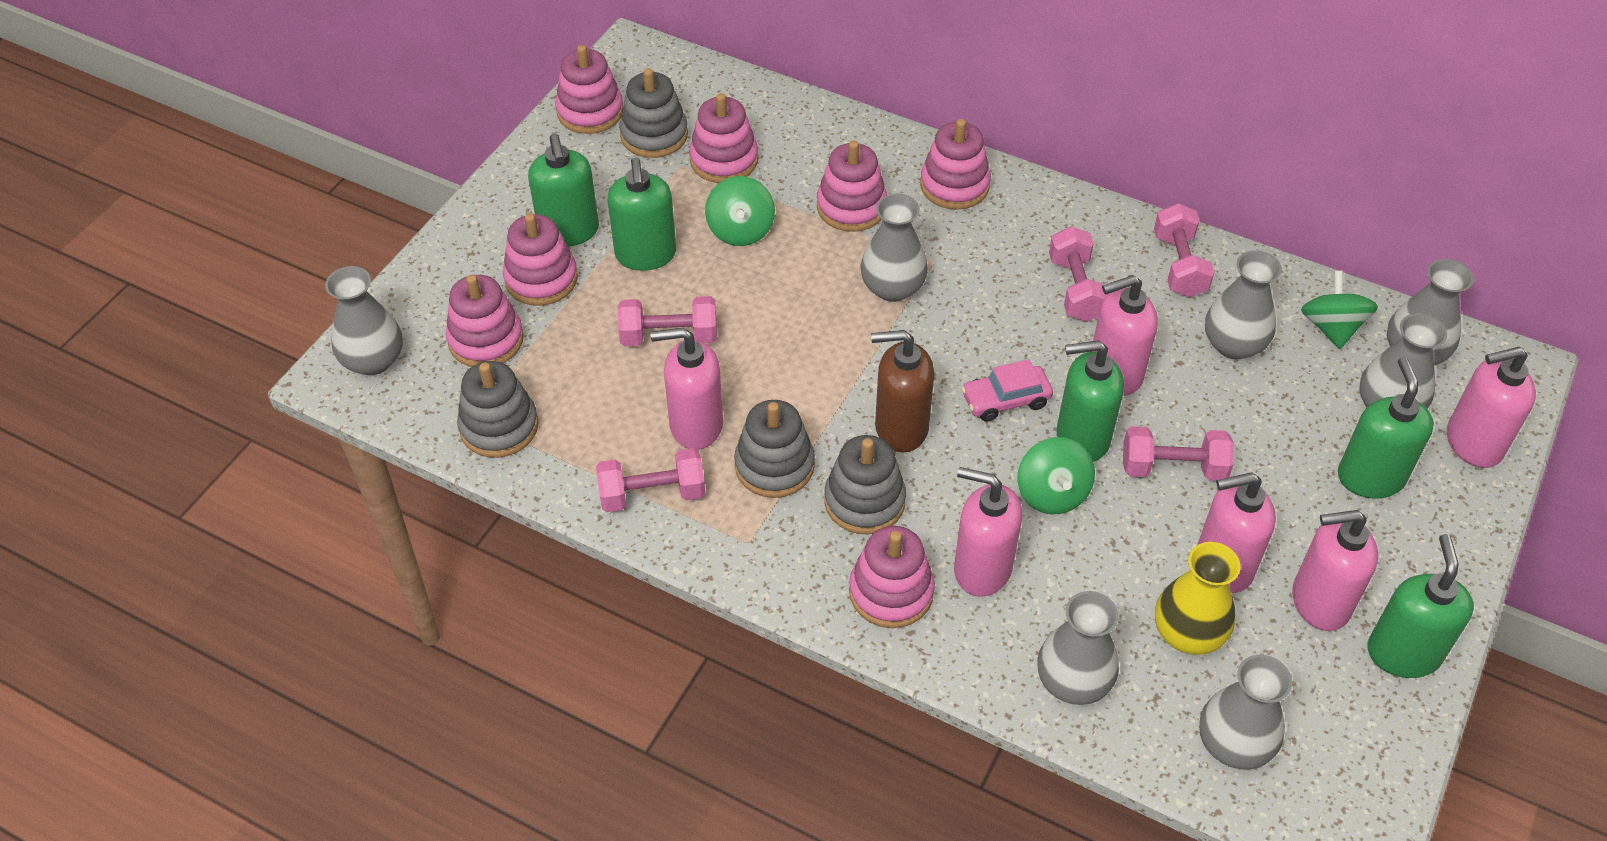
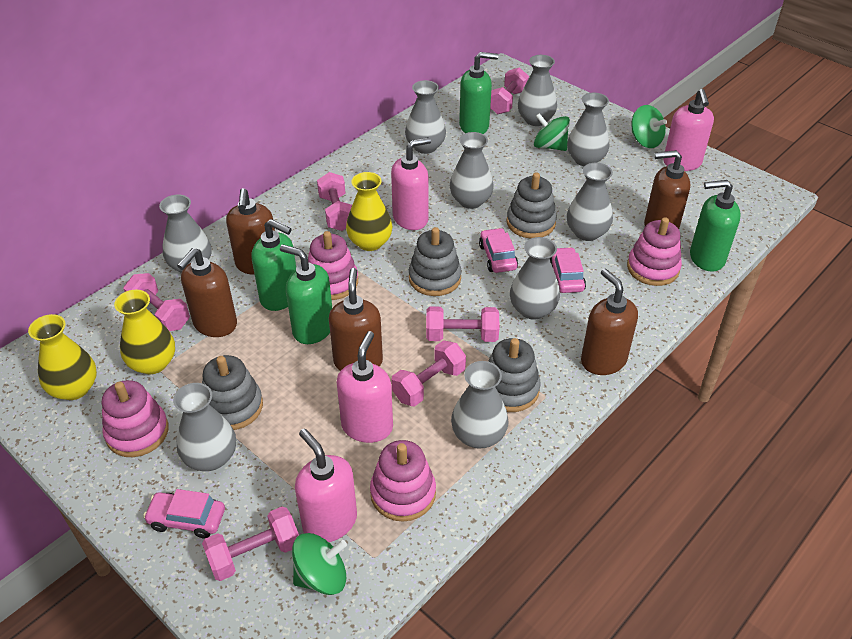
brown soap dispenser: 1 -> 5
green soap dispenser: 5 -> 4
grey vase: 7 -> 9
pink car: 1 -> 3
pink dumbbell: 5 -> 6
pink soap dispenser: 6 -> 4
pink stacking toy: 7 -> 4
yellow vase: 1 -> 3

